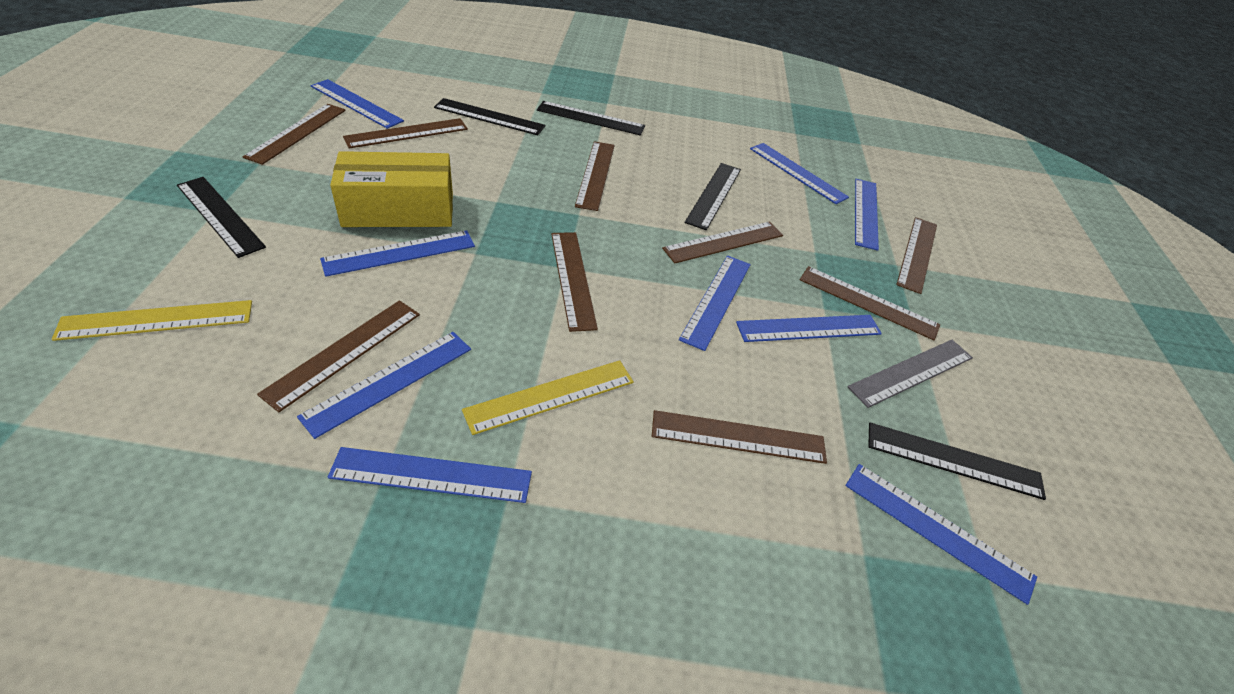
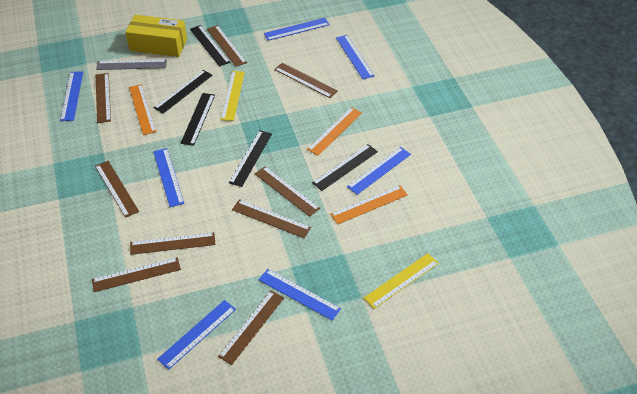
blue ruler: 9 -> 7
orange ruler: 0 -> 3

